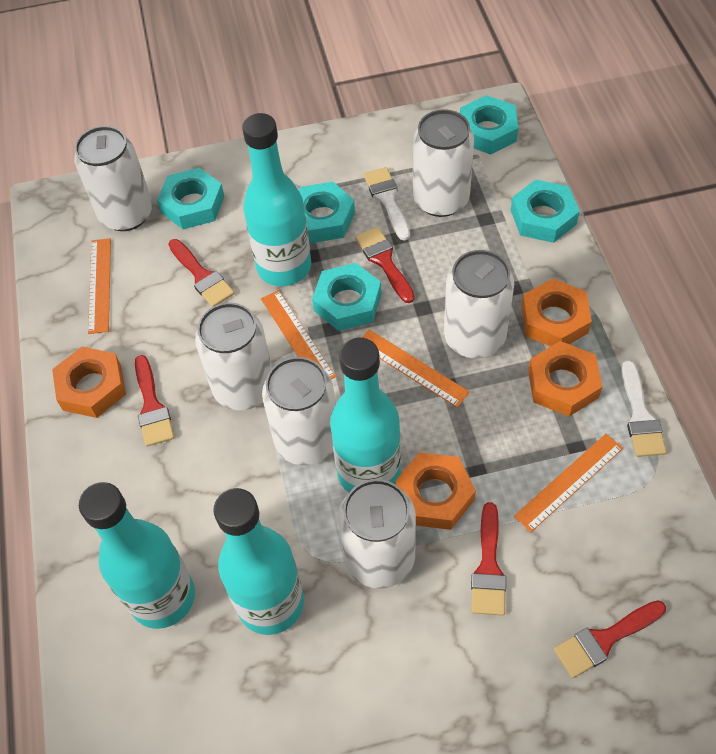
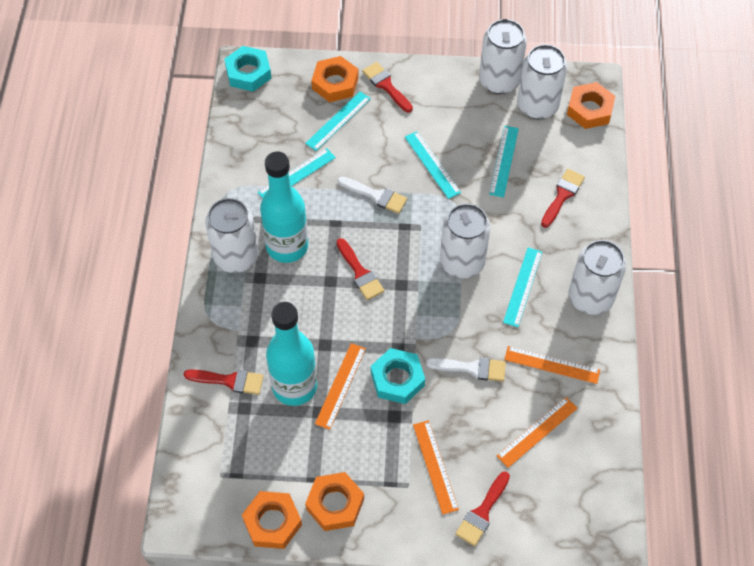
turquoise bottle: 4 -> 2
turquoise nut: 5 -> 2
turquoise ruler: 0 -> 5
white can: 6 -> 5

